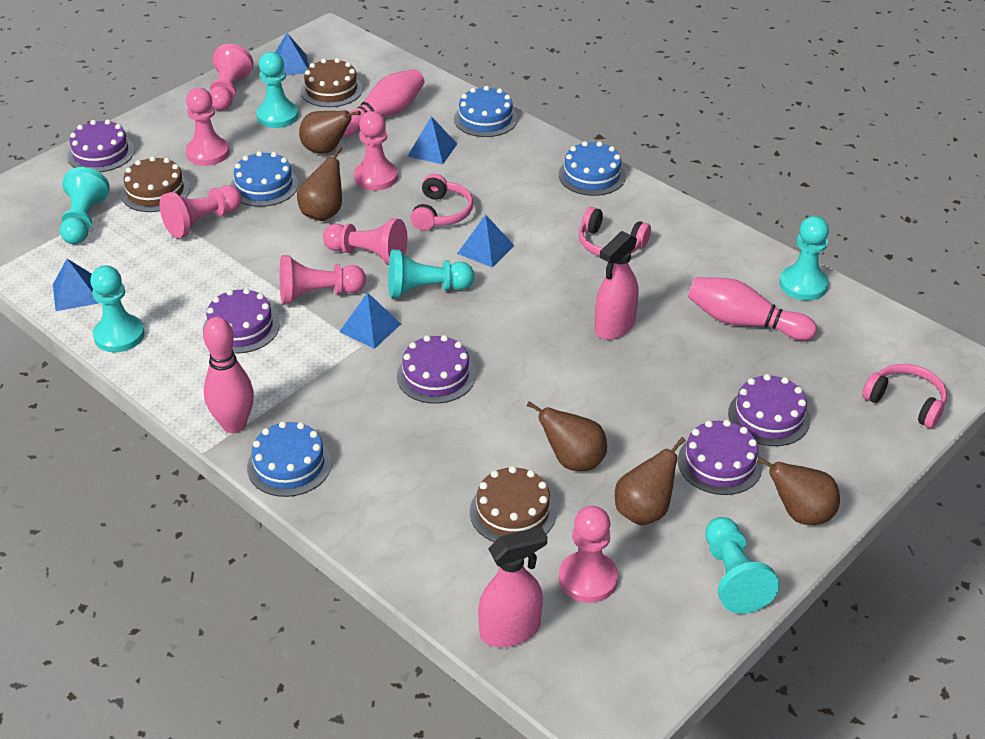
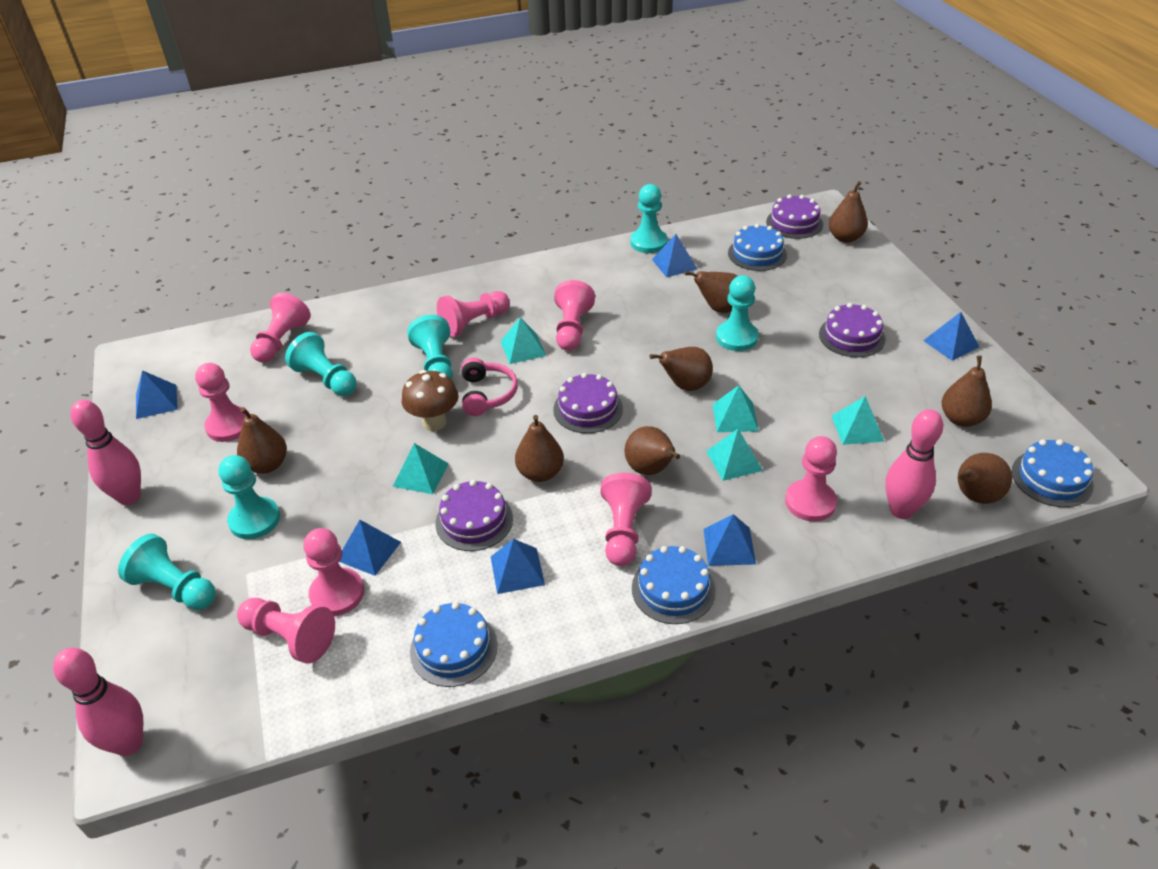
blue pyramid: 5 -> 6
brown cake: 3 -> 0
brown mushroom: 0 -> 1
brown pear: 5 -> 8
pink headphones: 3 -> 1
pink pawn: 7 -> 8
pink spray bottle: 2 -> 0
purple cake: 5 -> 4
turquoise pyramid: 0 -> 5

